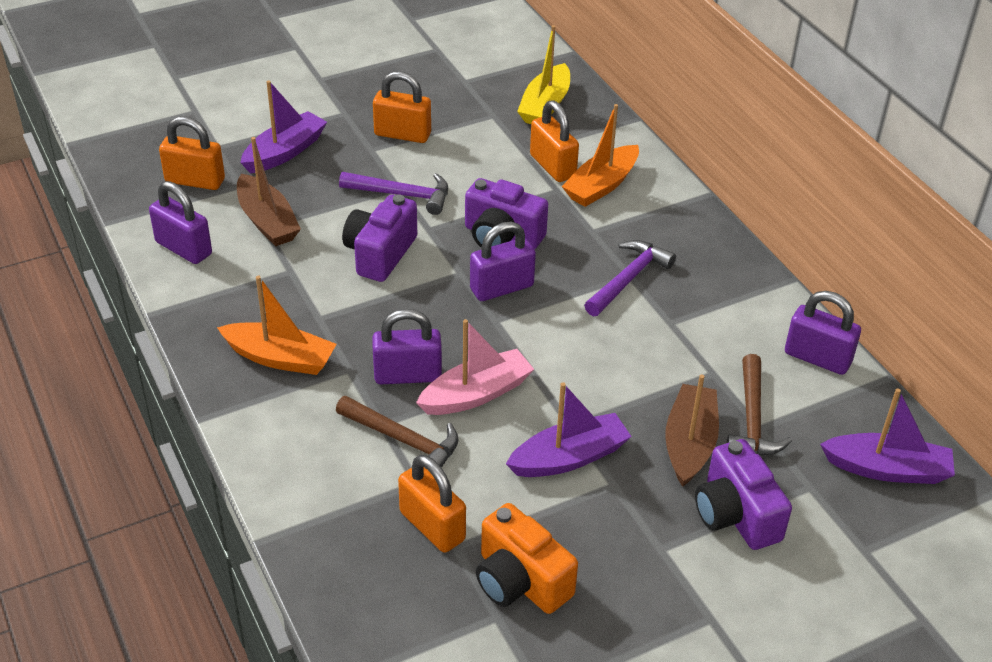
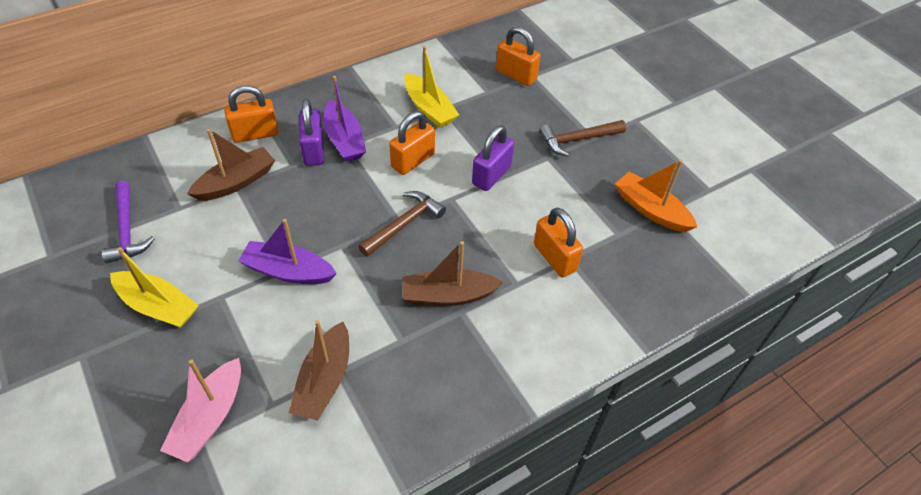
brown boat: 2 -> 3
orange boat: 2 -> 1
orange camera: 1 -> 0
purple boat: 3 -> 2
purple camera: 3 -> 0
purple hammer: 2 -> 1
purple padlock: 4 -> 2
yellow boat: 1 -> 2

